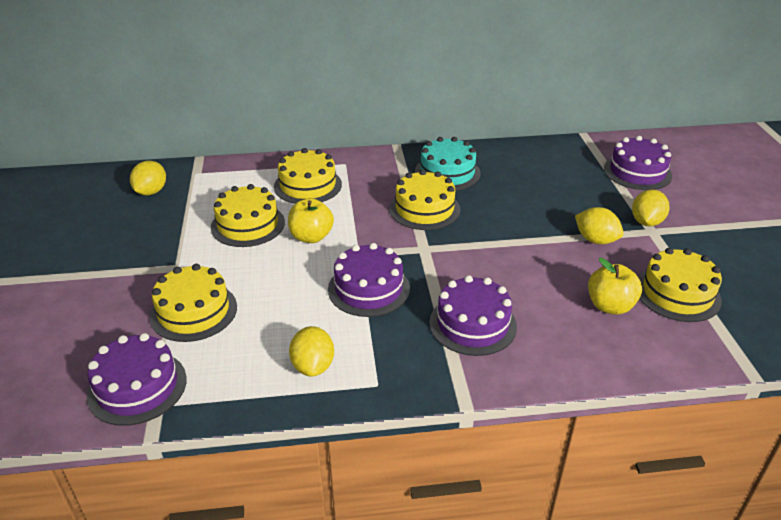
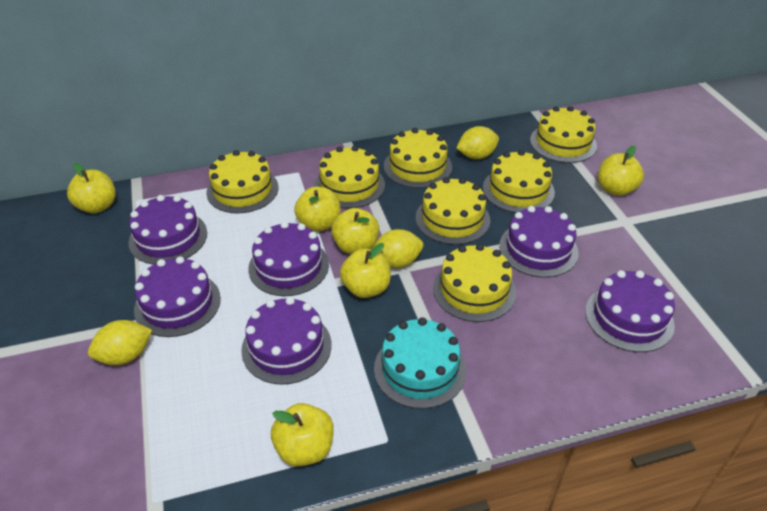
purple cake: 4 -> 6
yellow apple: 2 -> 6
yellow cake: 5 -> 7
yellow lemon: 4 -> 3

